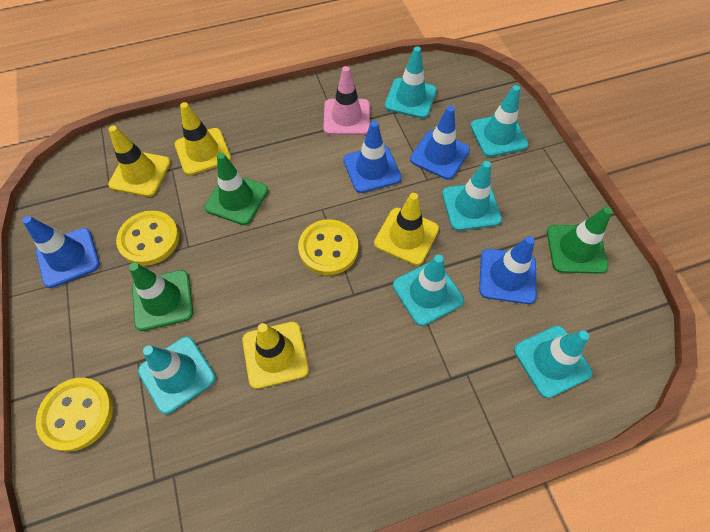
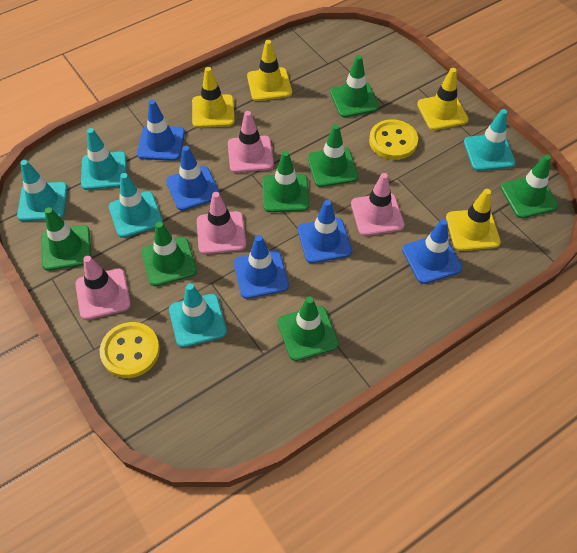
blue traffic cone: 4 -> 5
green traffic cone: 3 -> 7
pink traffic cone: 1 -> 4
turquoise traffic cone: 6 -> 5
yellow button: 3 -> 2

